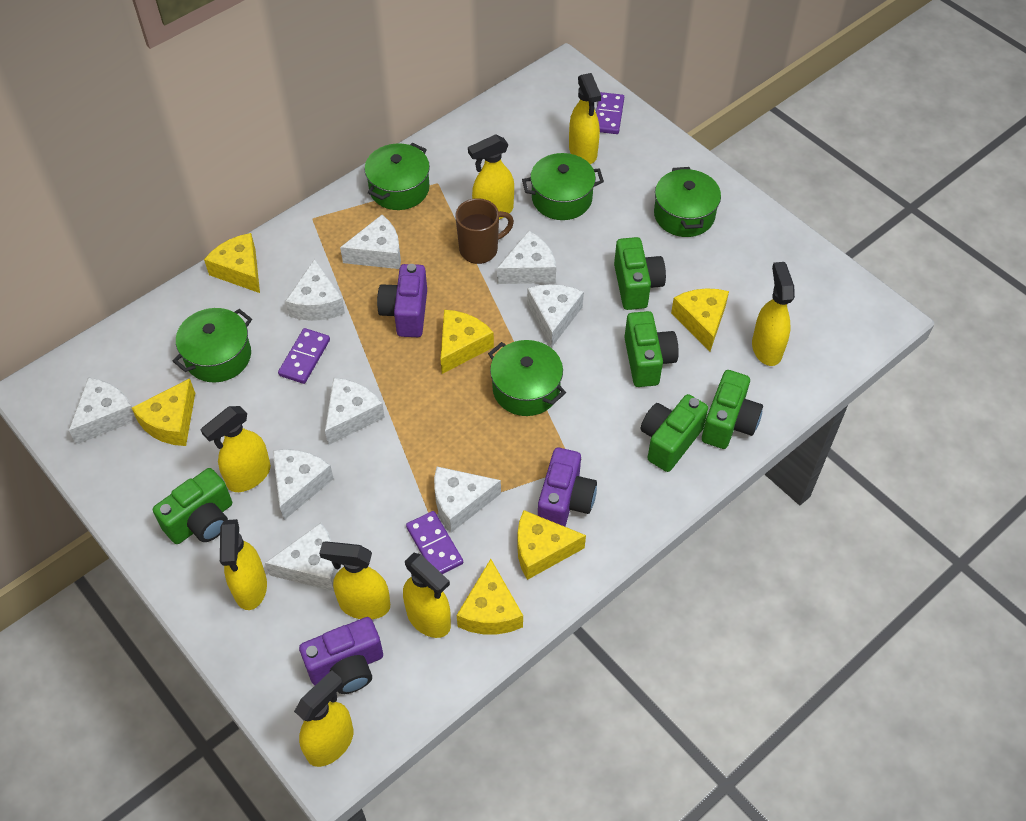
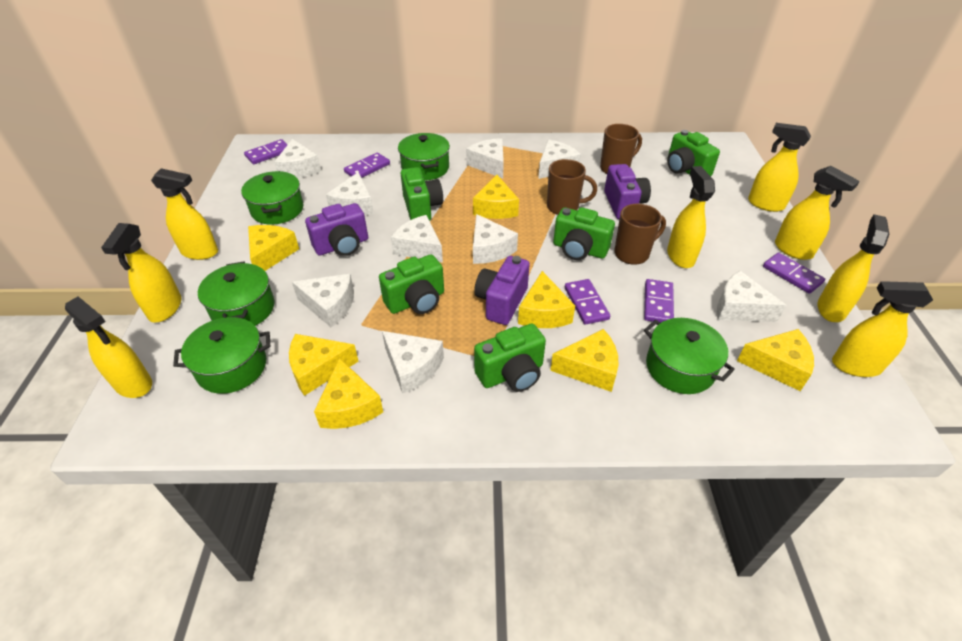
brown mug: 1 -> 3
purple domino: 3 -> 5
yellow cheese: 6 -> 7

